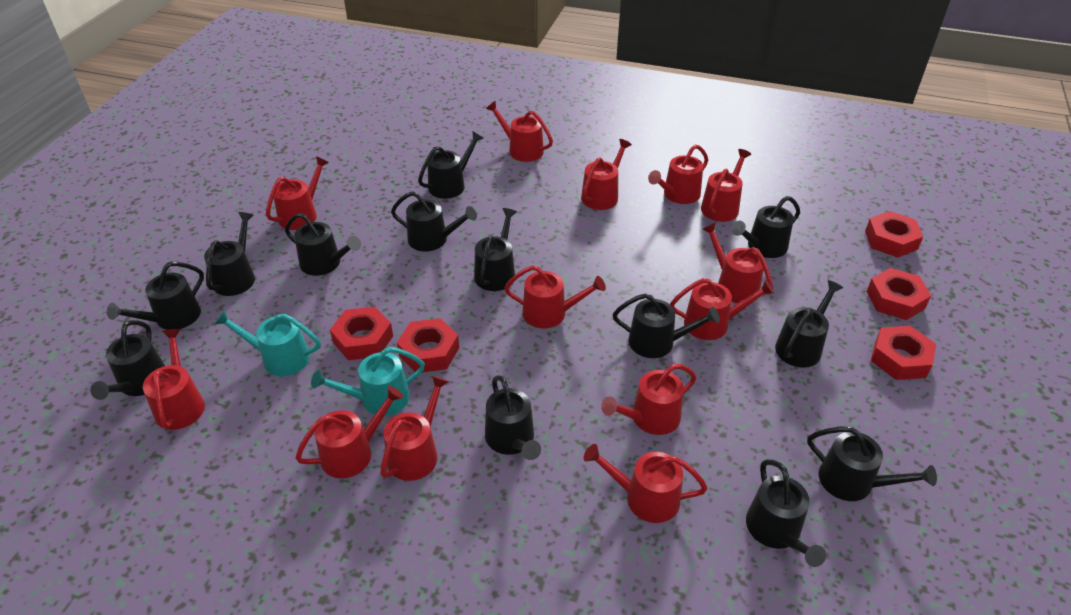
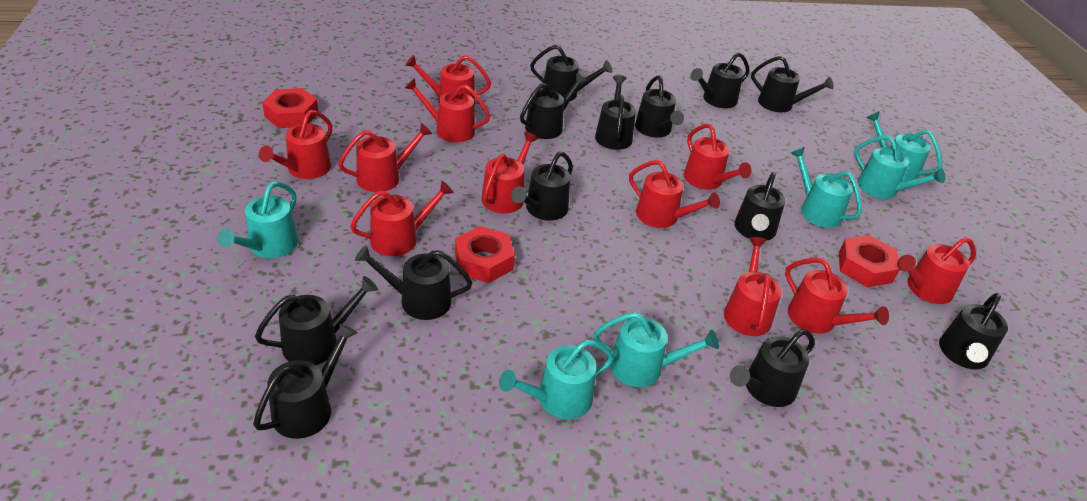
red nut: 5 -> 3
red watering can: 13 -> 11
turquoise watering can: 2 -> 6

